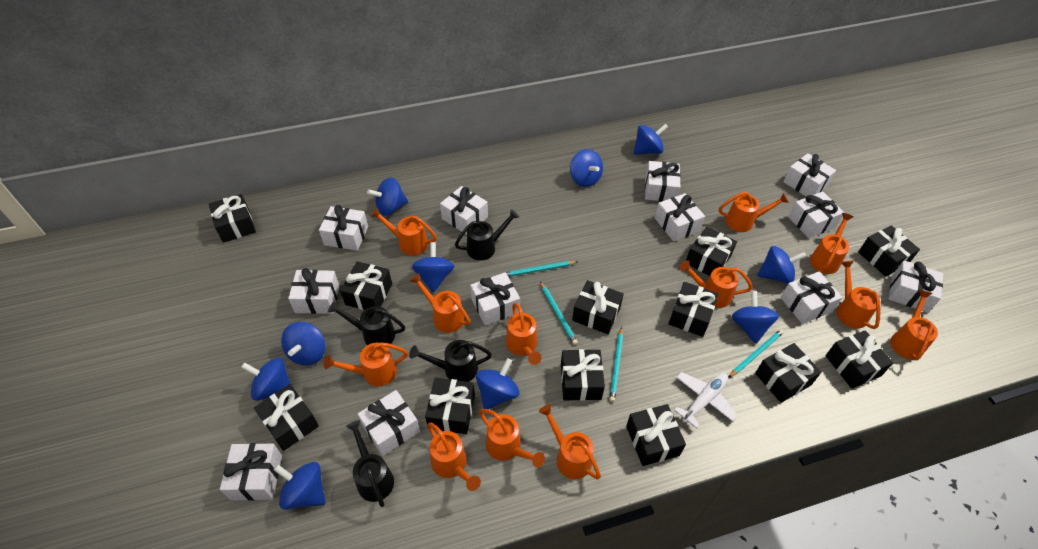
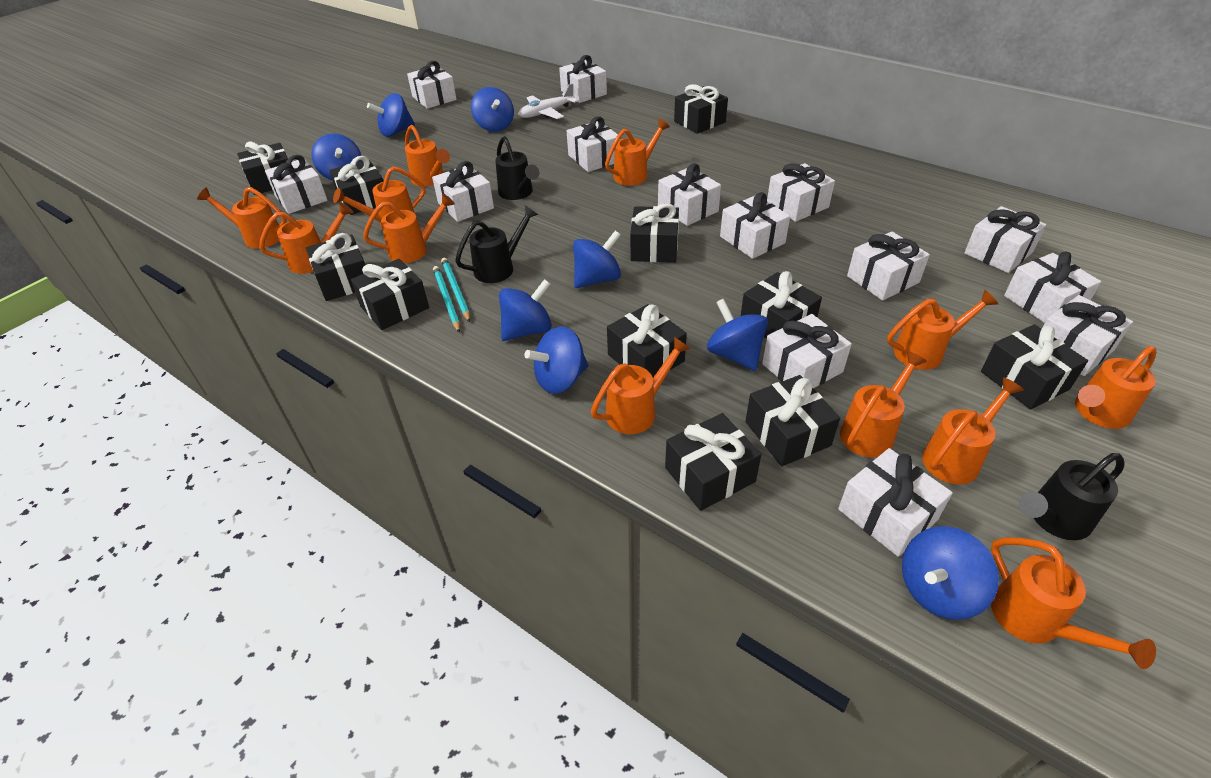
black gift: 12 -> 11
black watering can: 4 -> 3
blue spinning top: 10 -> 8
turquoise pencil: 4 -> 2
white gift: 12 -> 14

